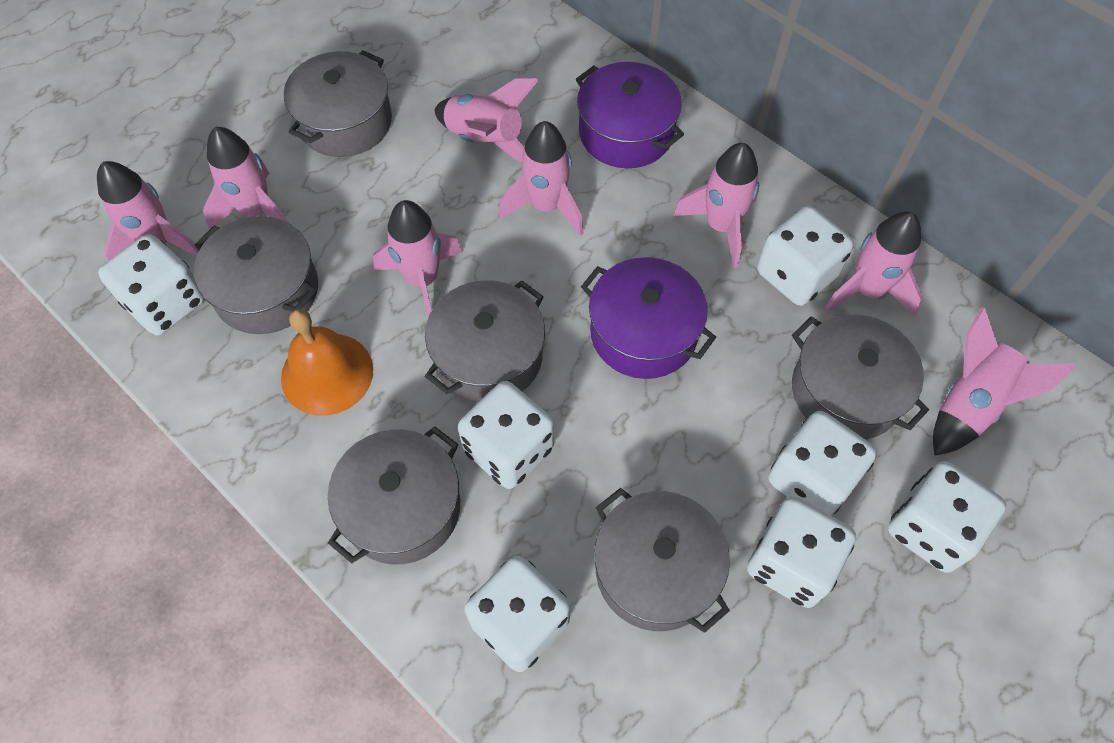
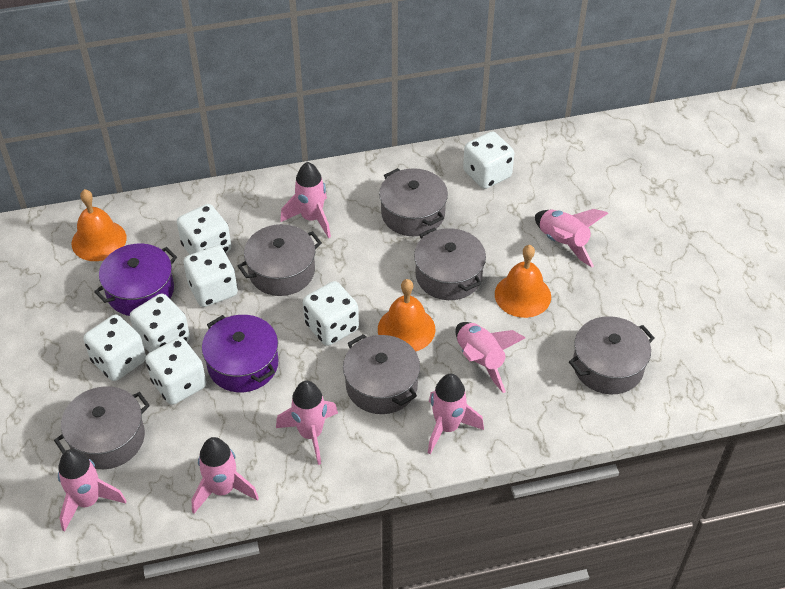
orange bell: 1 -> 3
pink rocket: 8 -> 7

